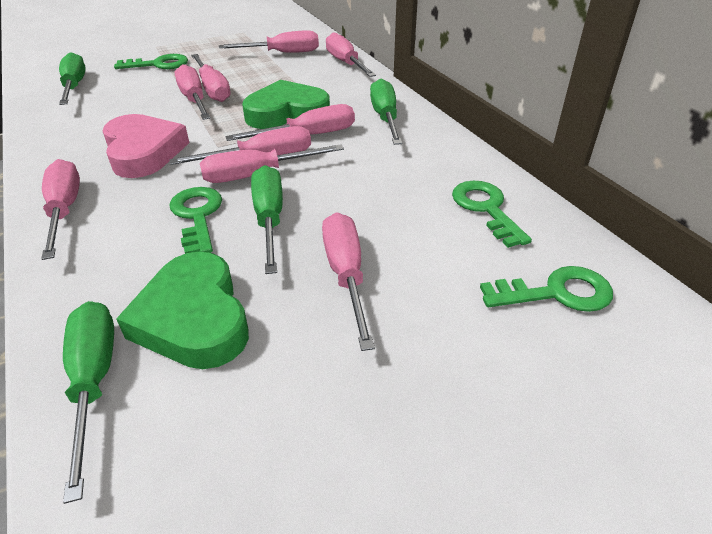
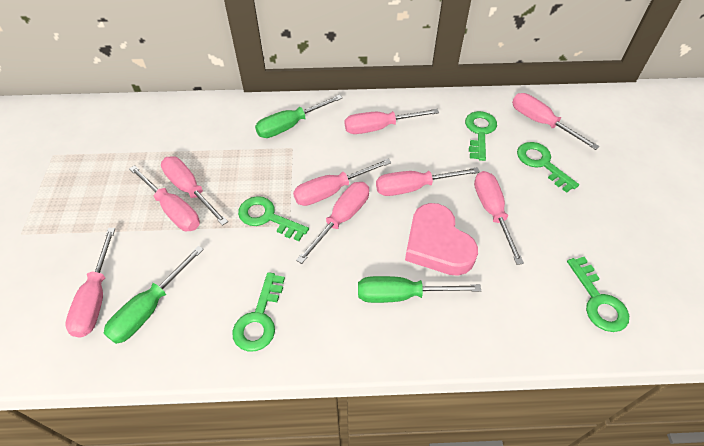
green heart: 2 -> 0
green key: 4 -> 5
green screwdriver: 4 -> 3

